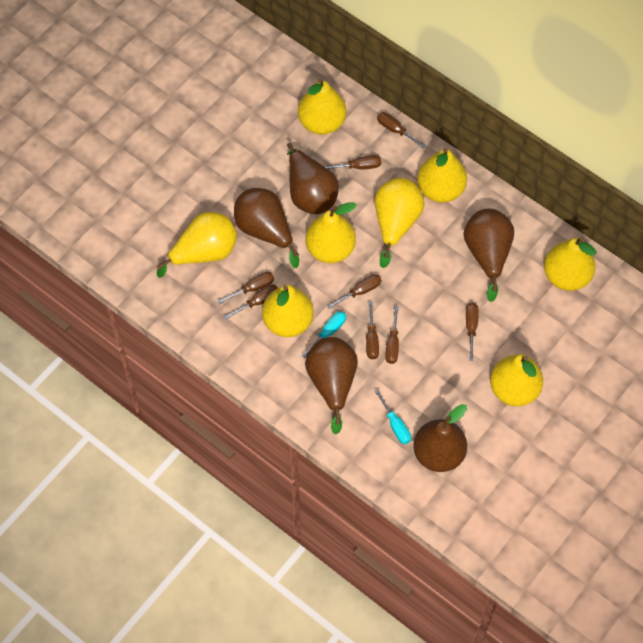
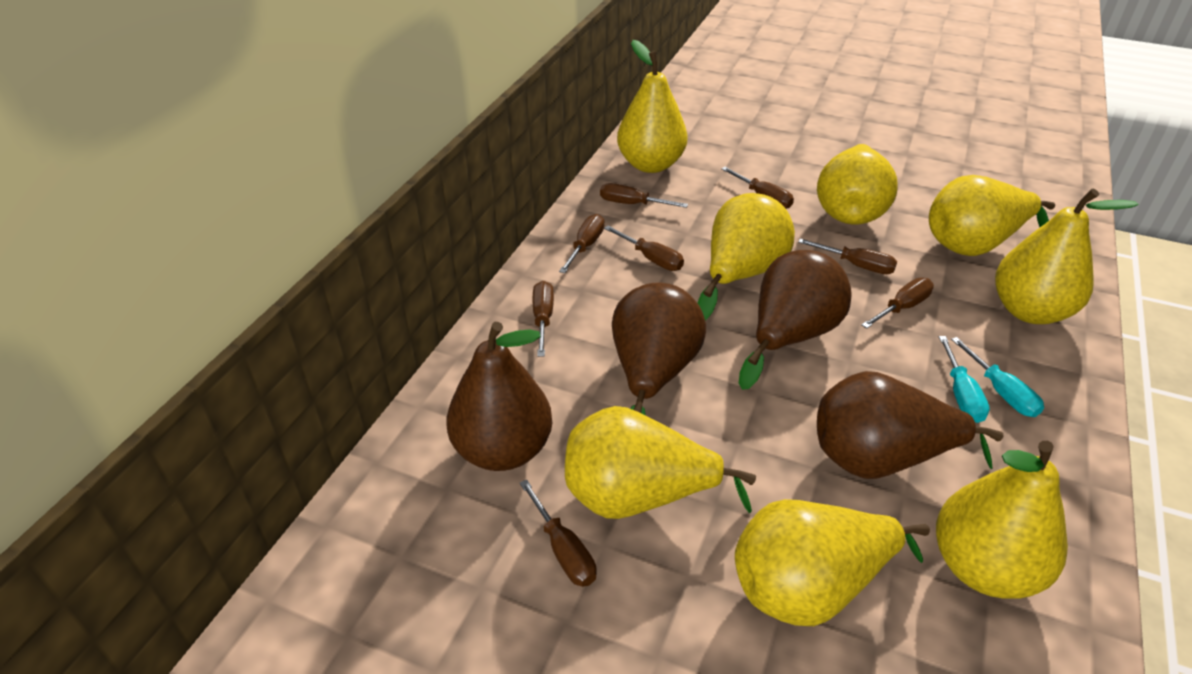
brown pear: 5 -> 4

